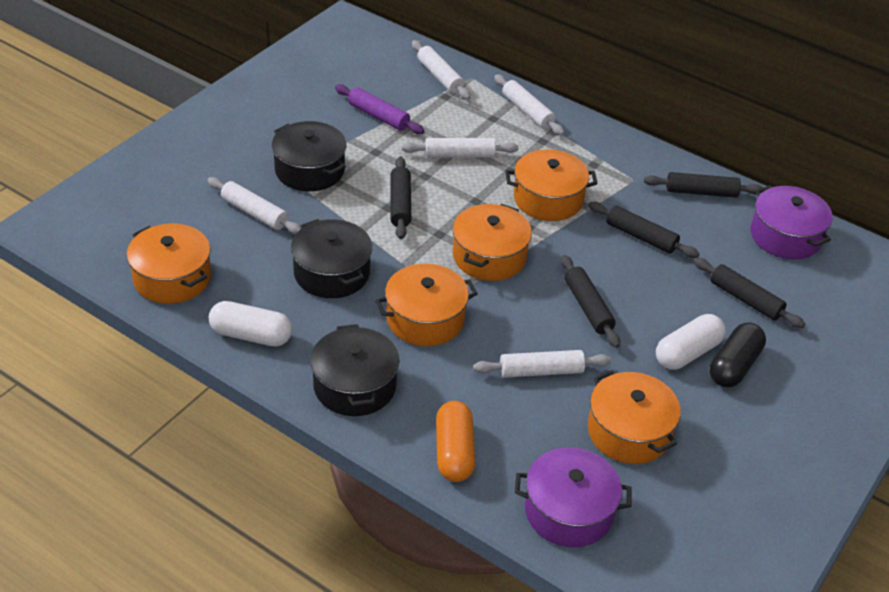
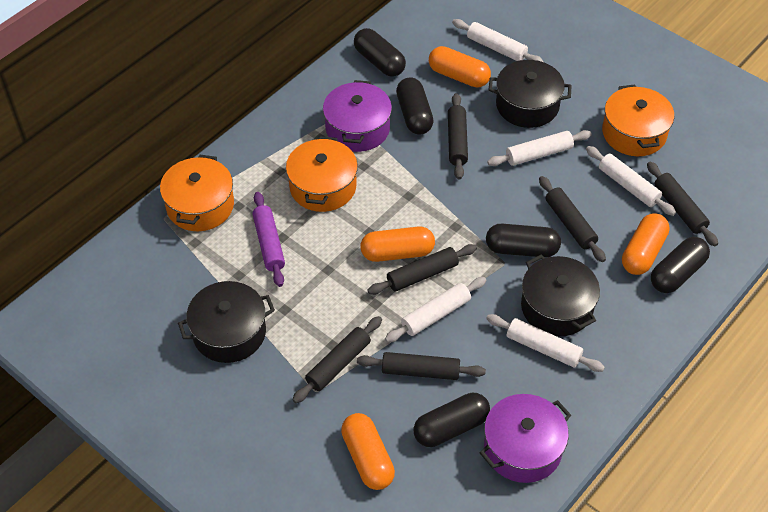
black capsule: 1 -> 5
black rolling pin: 5 -> 6
orange capsule: 1 -> 4
orange pot: 5 -> 3
white capsule: 2 -> 0

